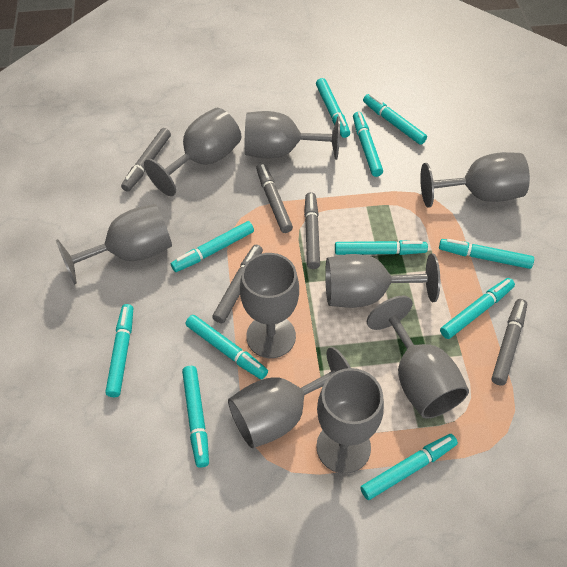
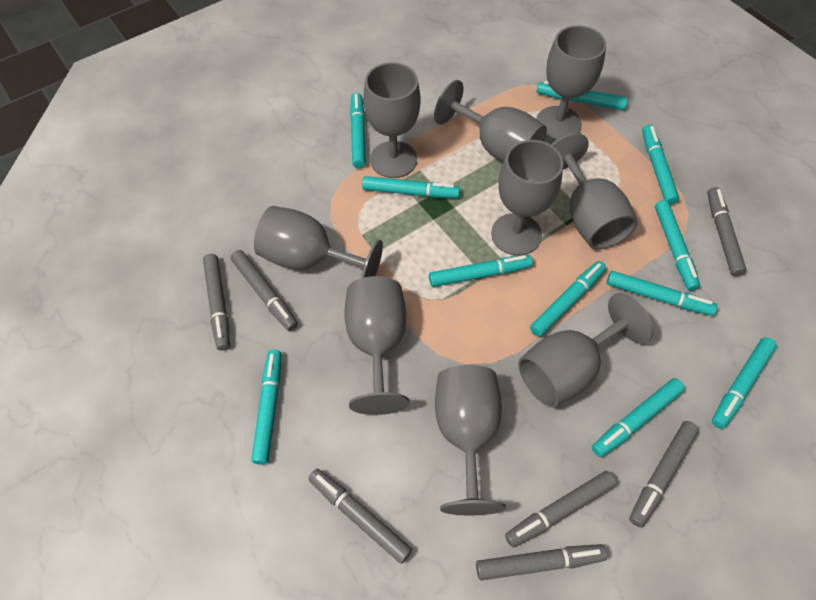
grey marker: 5 -> 7

